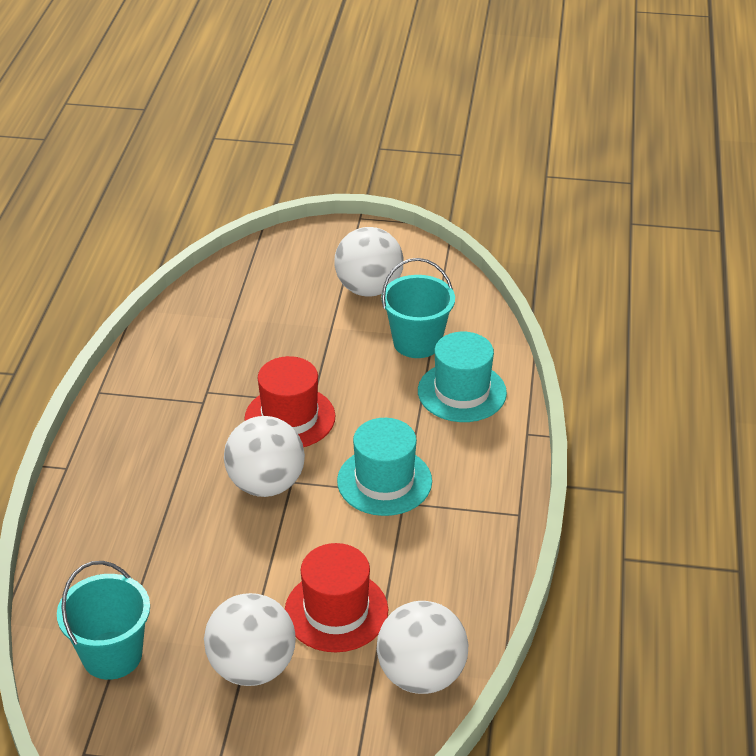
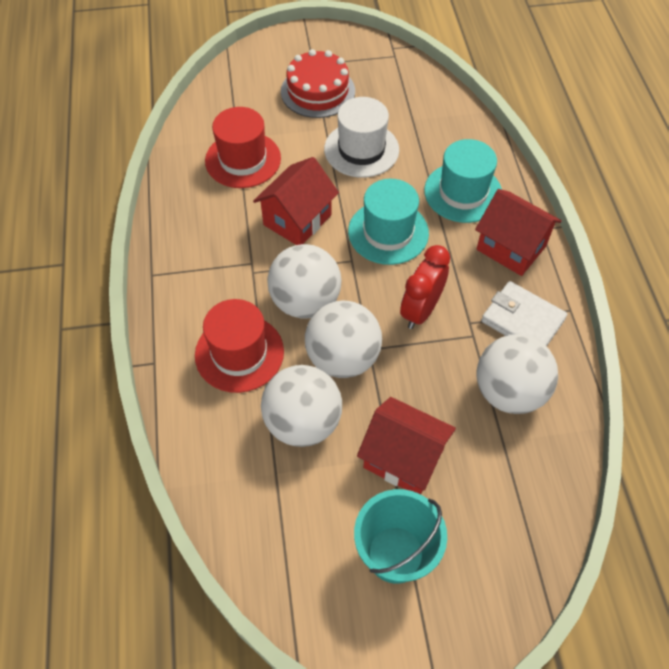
red cake: 0 -> 1
red clock: 0 -> 1
red house: 0 -> 3
turquoise bucket: 2 -> 1
white hat: 0 -> 1
white wallet: 0 -> 1

